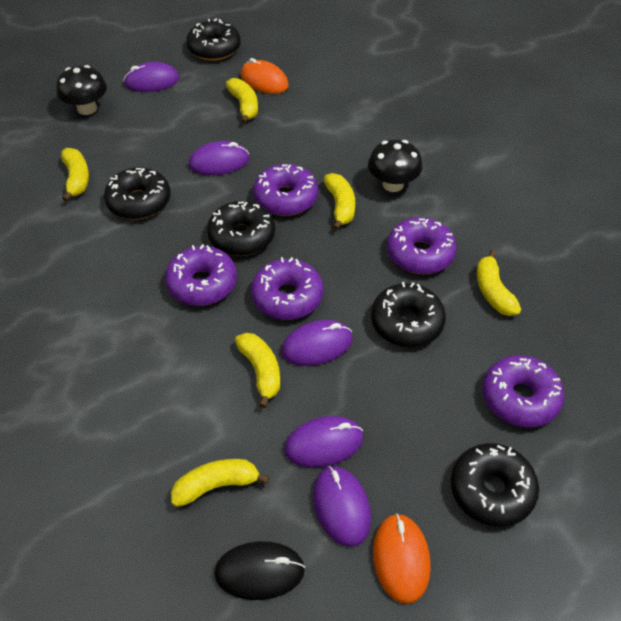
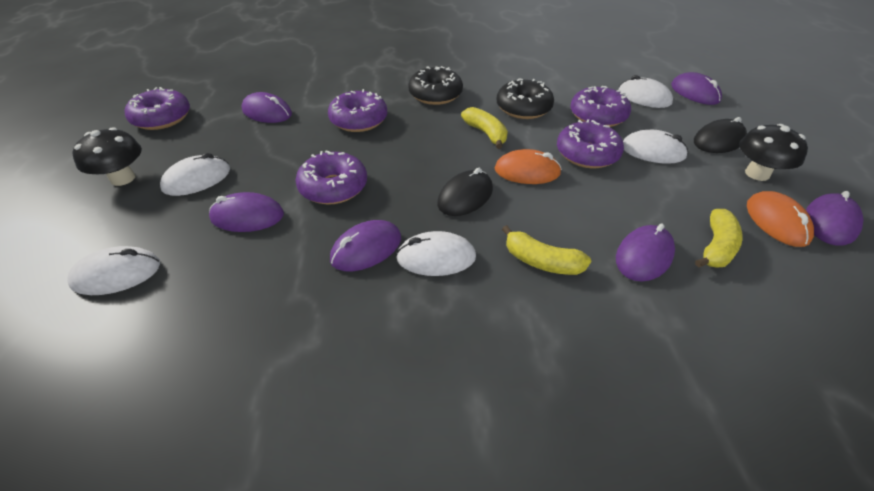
black donut: 5 -> 2
black mouse: 1 -> 2
purple mouse: 5 -> 6
white mouse: 0 -> 5
yellow banana: 6 -> 3

